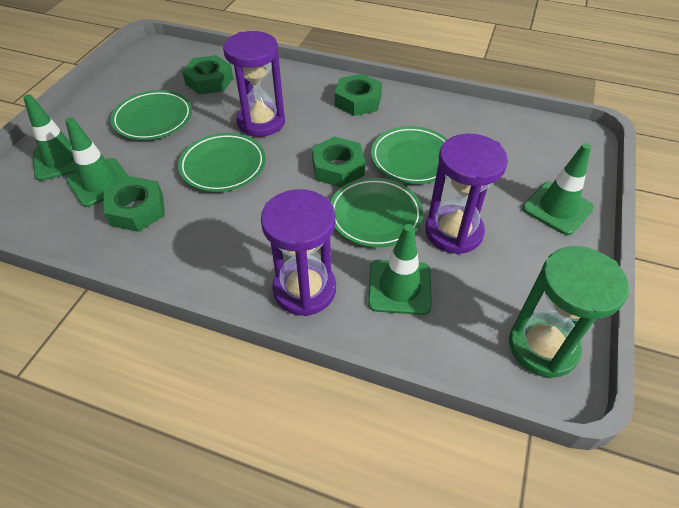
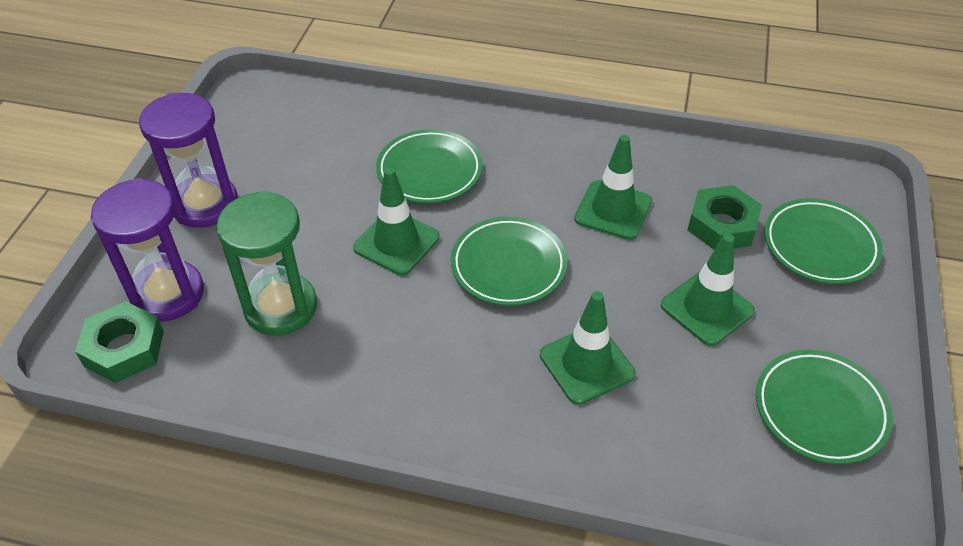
green nut: 4 -> 2
purple hourglass: 3 -> 2

